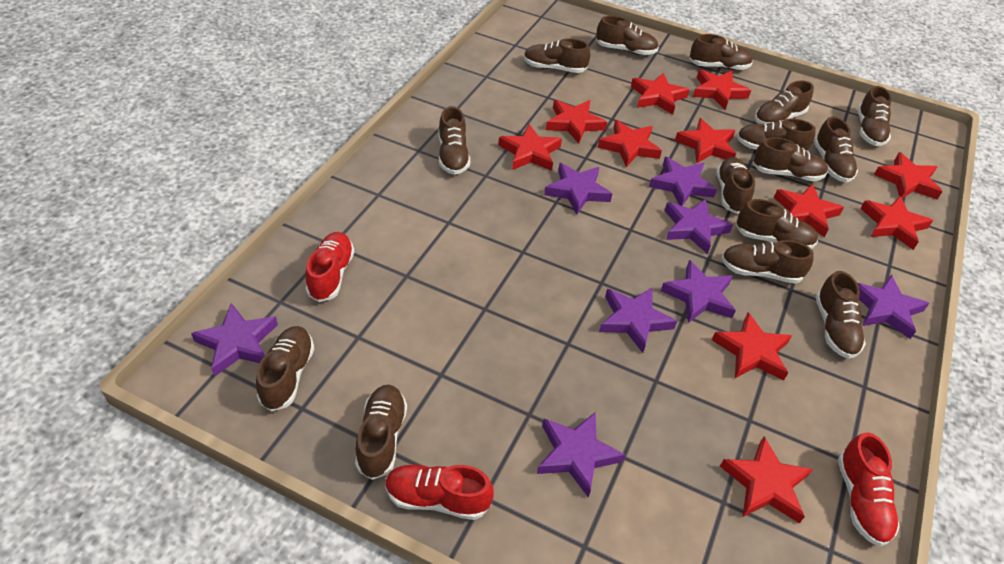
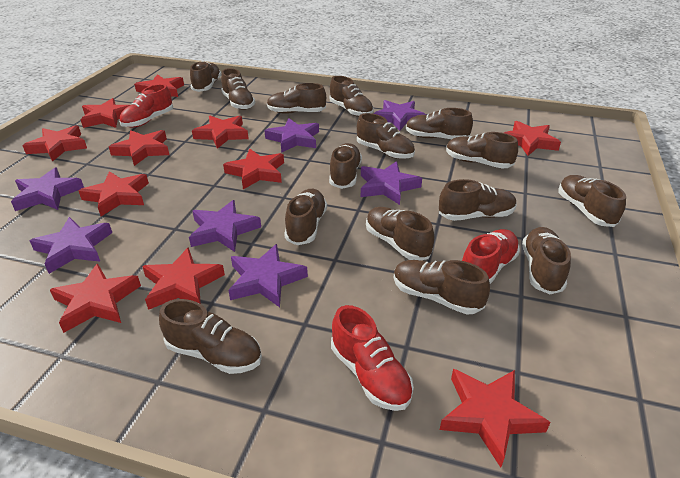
purple star: 8 -> 7

